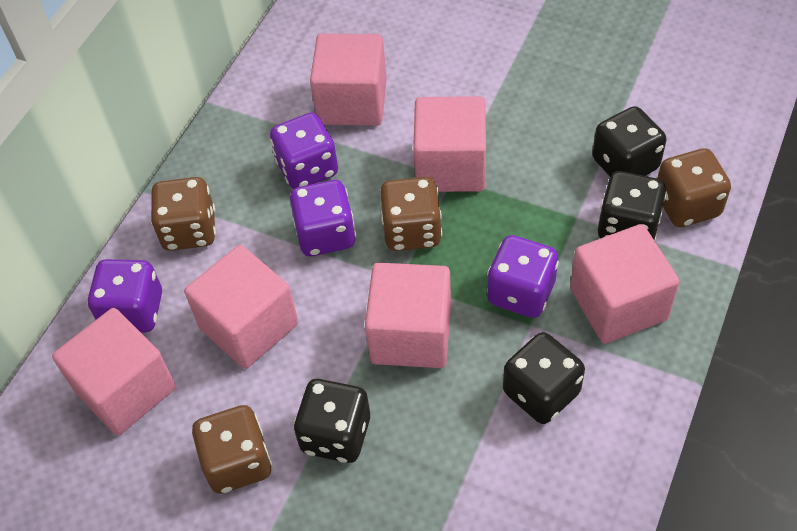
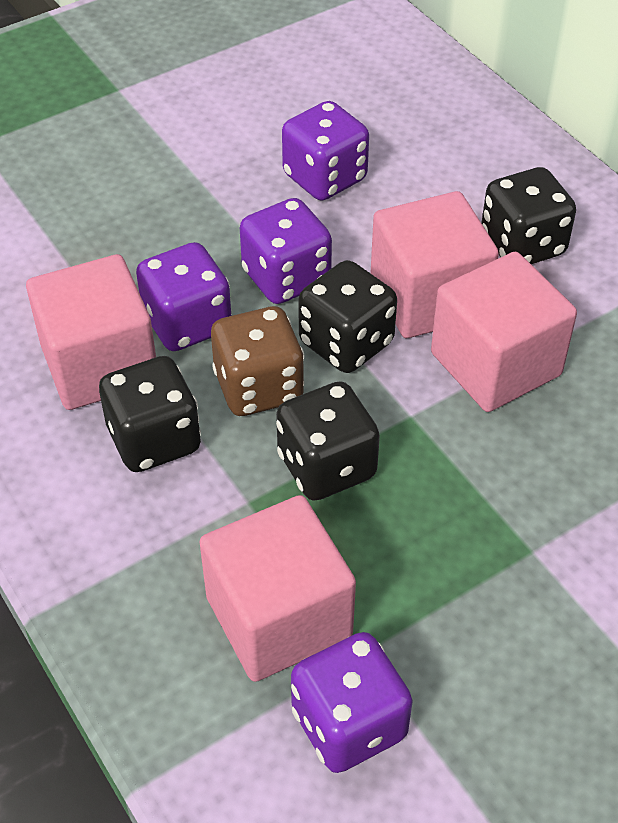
brown dice: 4 -> 1
pink cube: 6 -> 4

